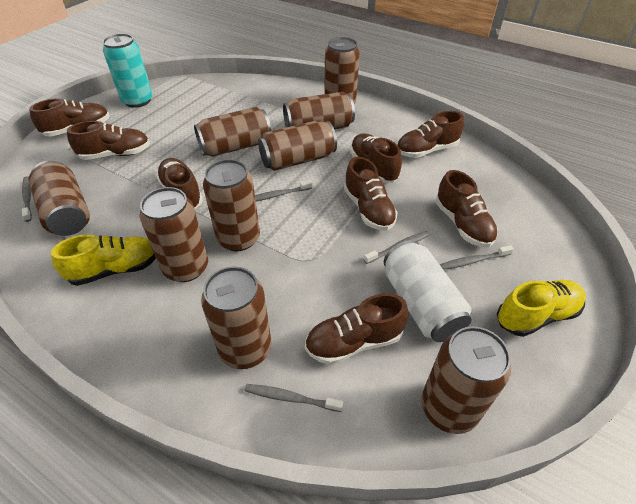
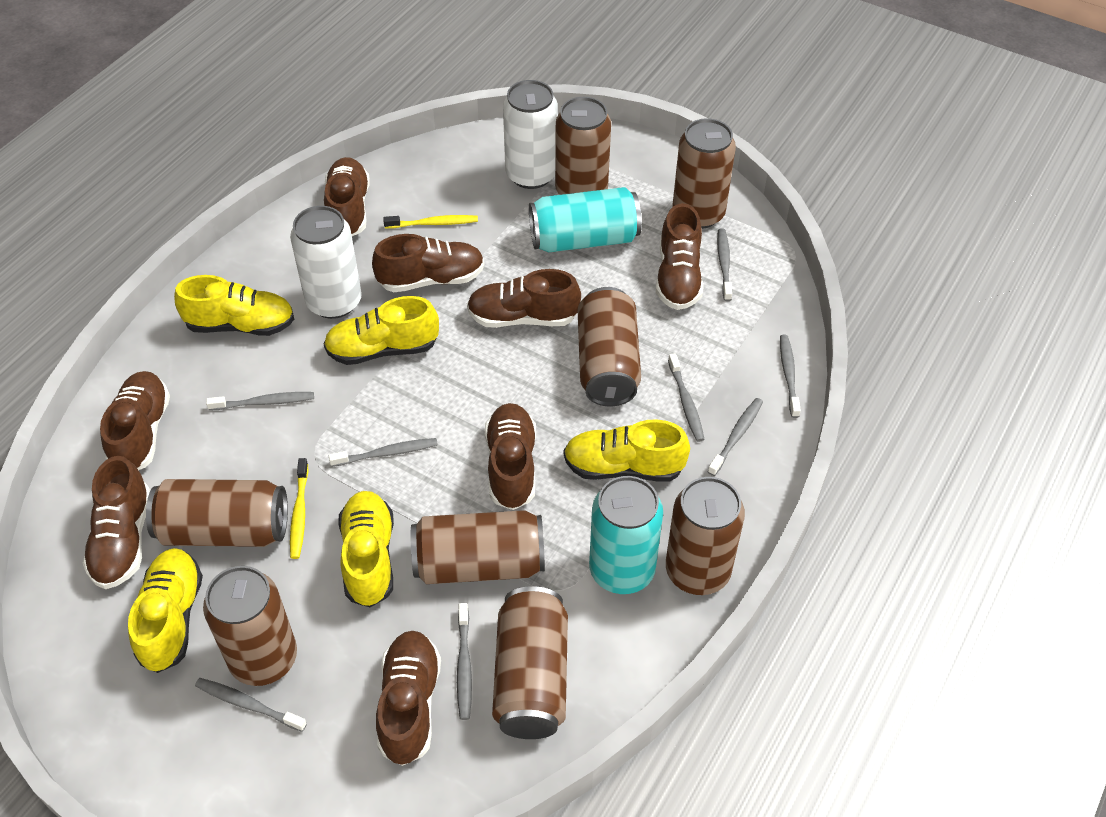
brown can: 9 -> 8
grey toothbrush: 5 -> 8
turquoise can: 1 -> 2
white can: 1 -> 2
yellow shoe: 2 -> 5
yellow toothbrush: 0 -> 2

